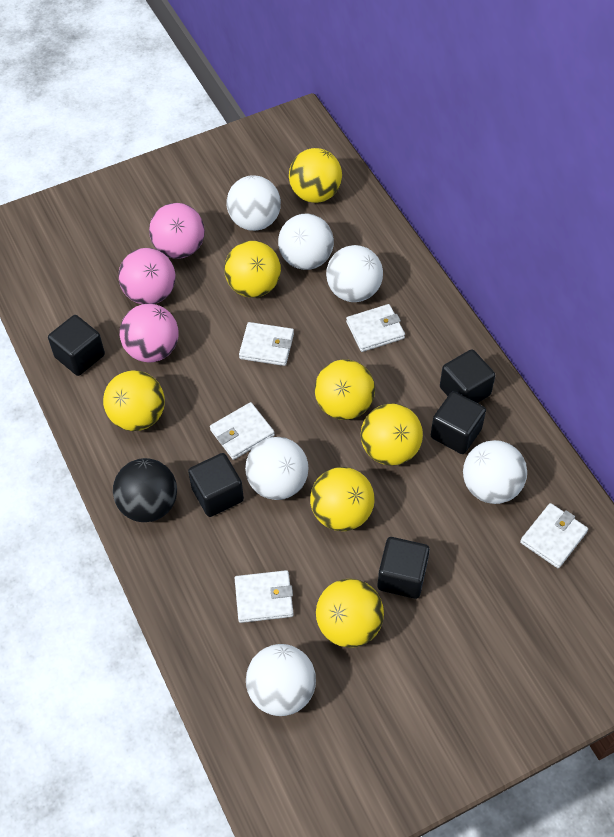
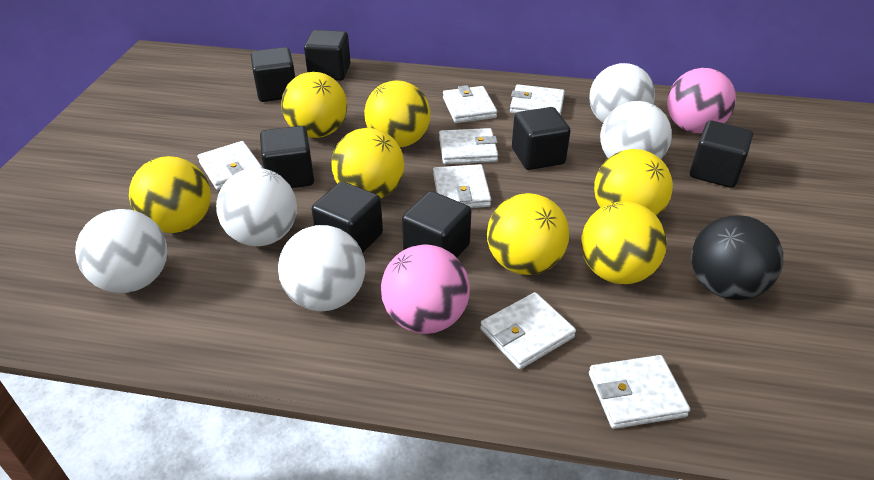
black cube: 5 -> 7
pink ball: 3 -> 2
white ball: 6 -> 5
white wallet: 5 -> 7

